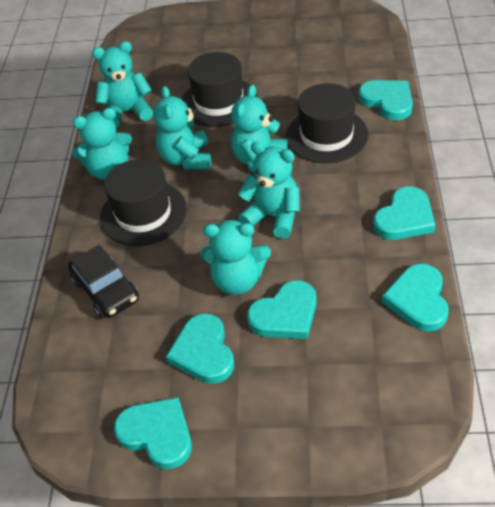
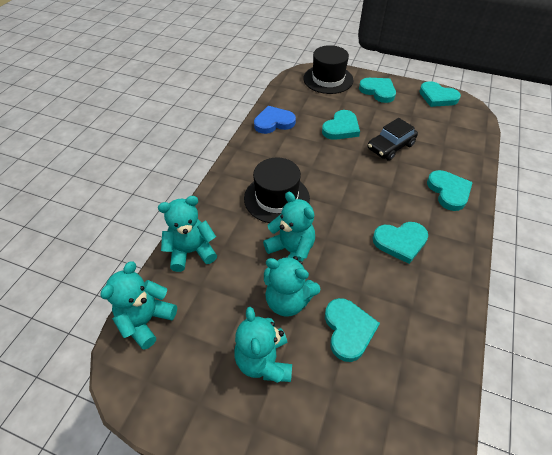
black hat: 3 -> 2
blue heart: 0 -> 1
turquoise teddy bear: 6 -> 5

